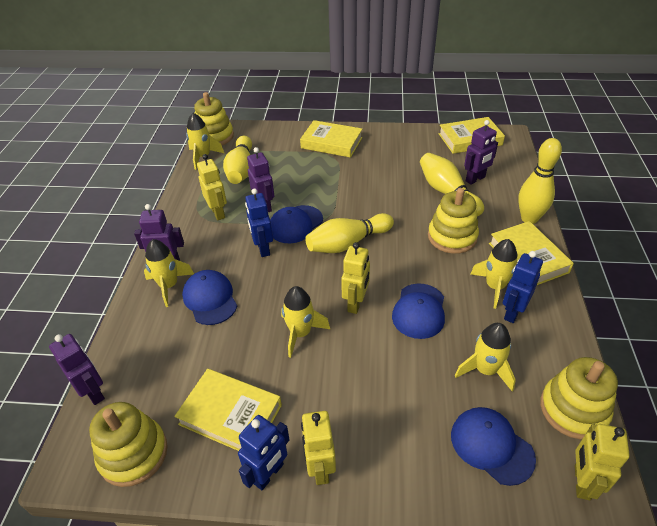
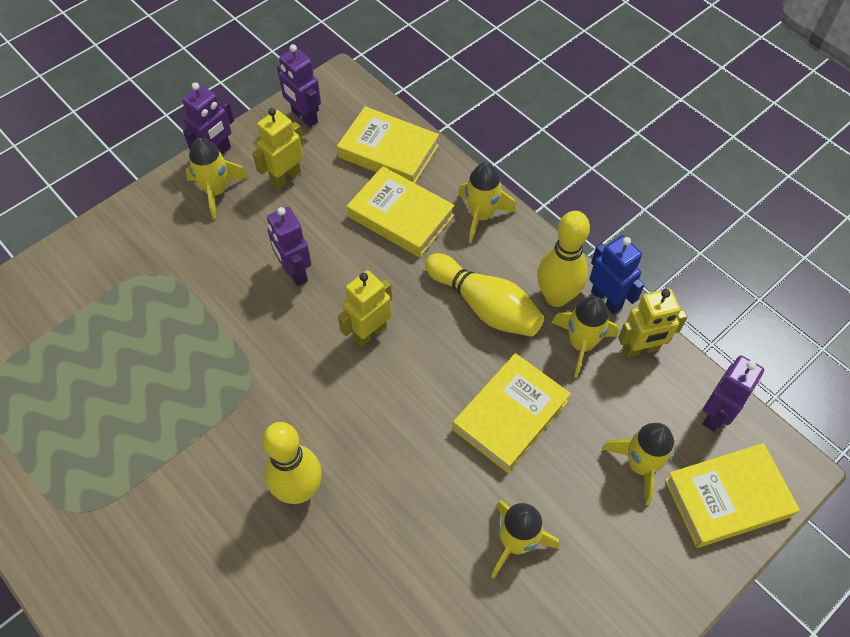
blue cap: 4 -> 0
blue robot: 3 -> 1
yellow bowling pin: 4 -> 3
yellow robot: 4 -> 3
yellow stacking toy: 4 -> 0

